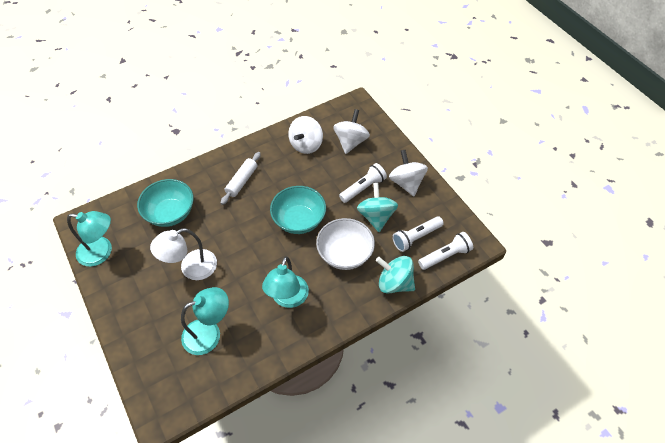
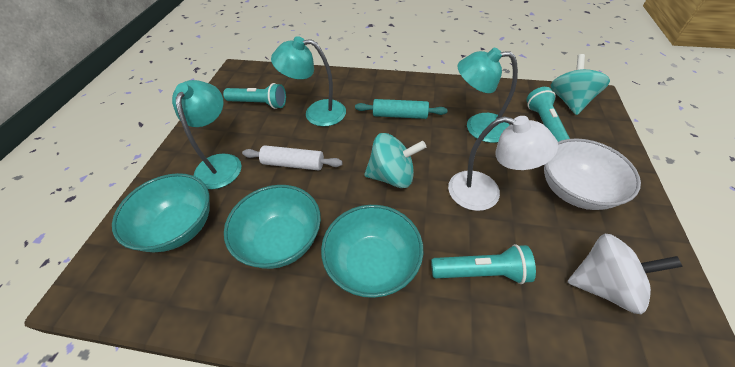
turquoise bowl: 2 -> 3
turquoise flashlight: 0 -> 3
turquoise rolling pin: 0 -> 1
white flashlight: 3 -> 0
white spinning top: 3 -> 1

